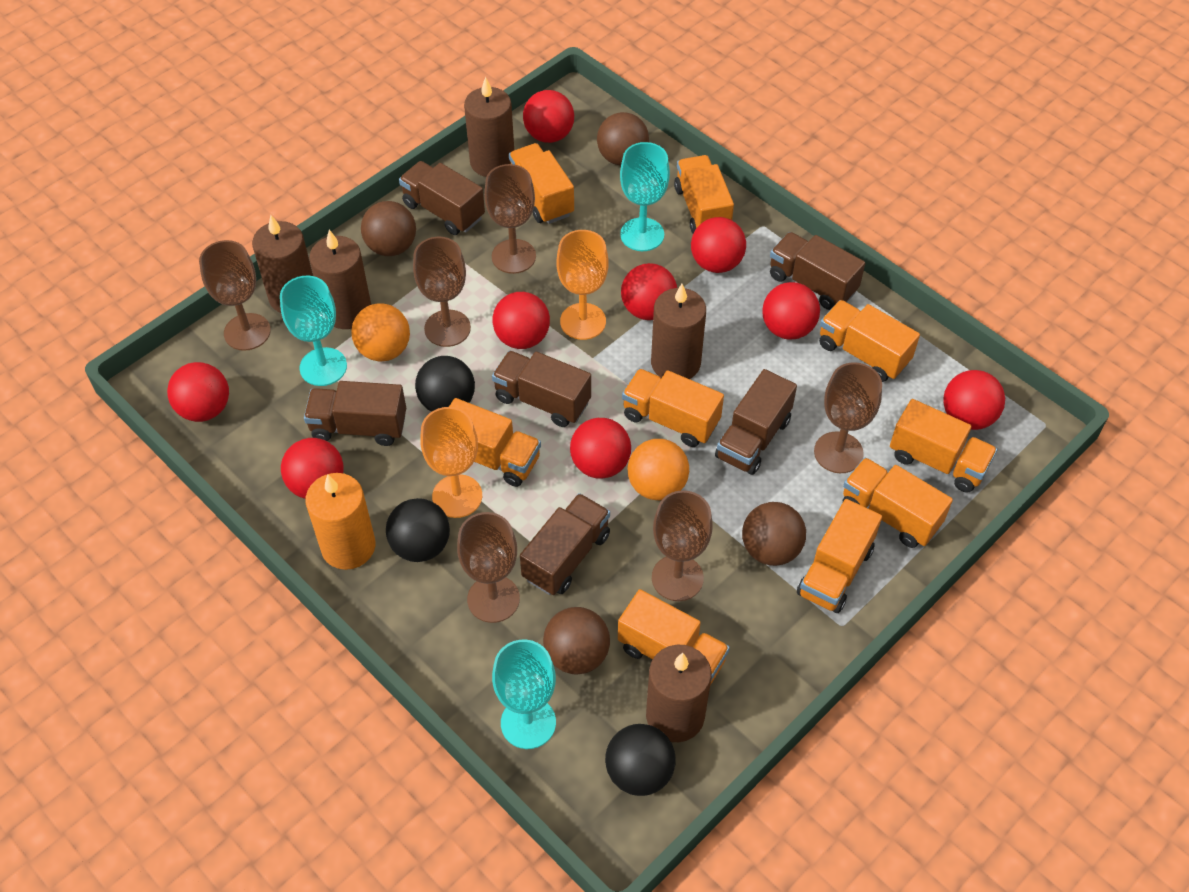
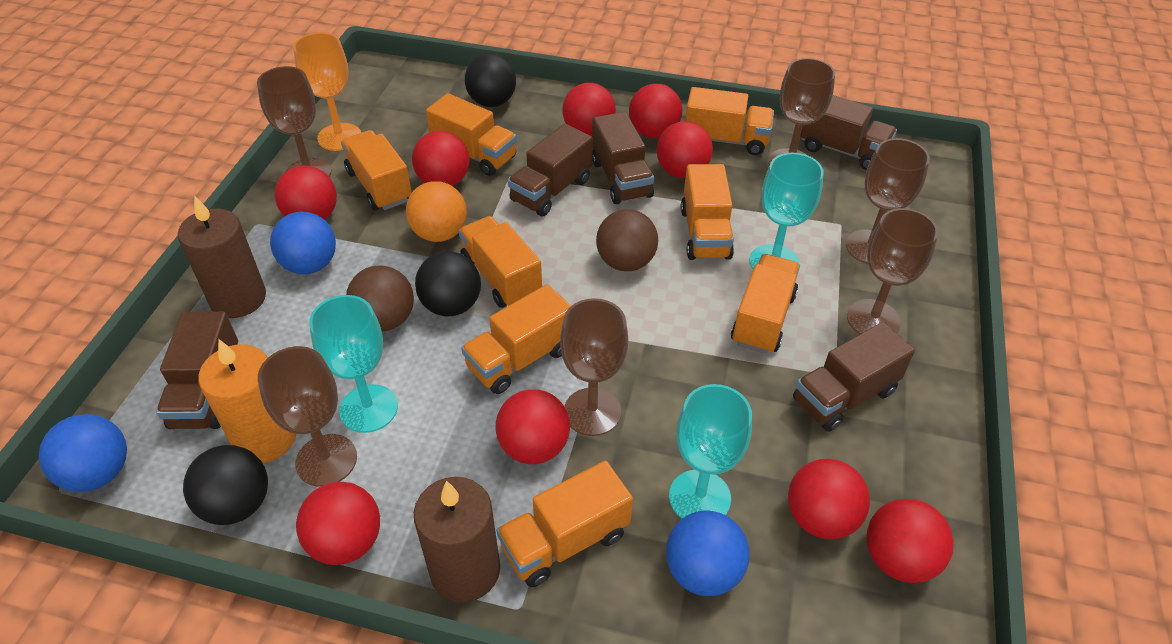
blue ball: 0 -> 3
brown ball: 4 -> 2
brown candle: 5 -> 2
brown truck: 6 -> 5
orange ball: 2 -> 1
orange goblet: 2 -> 1
orange truck: 9 -> 8

